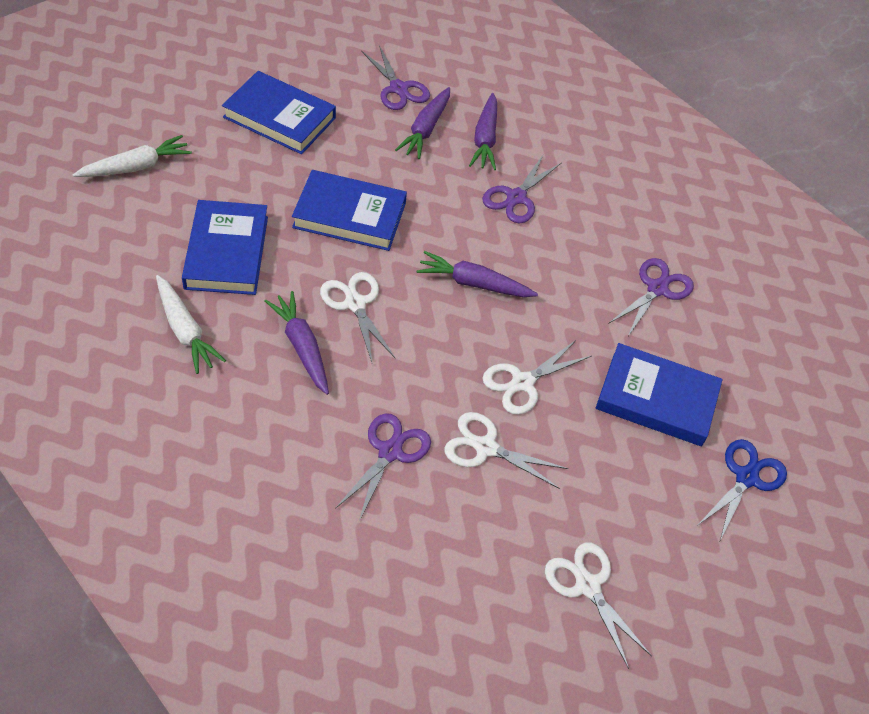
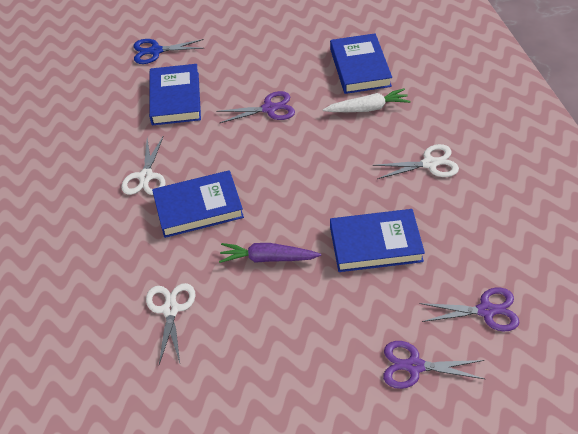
purple carrot: 4 -> 1
purple scissors: 4 -> 3
white carrot: 2 -> 1
white scissors: 4 -> 3

